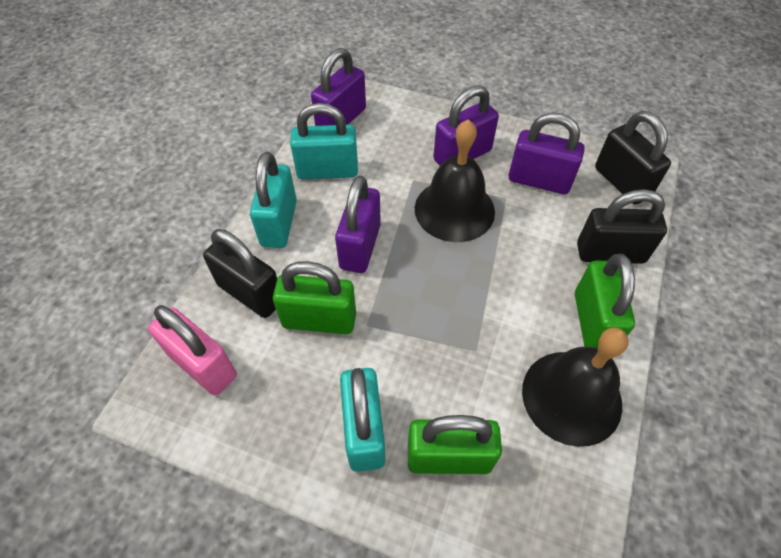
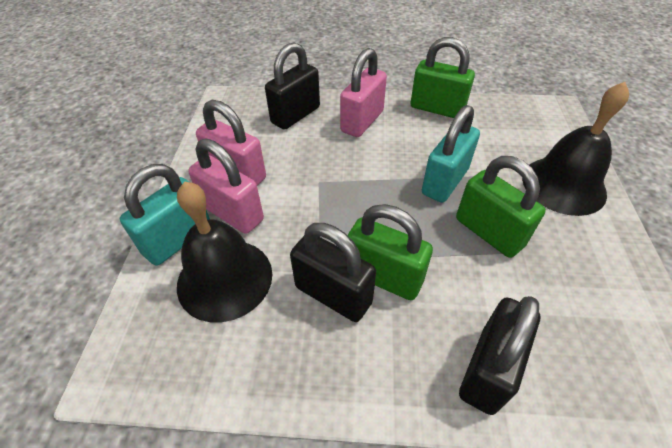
pink padlock: 1 -> 3
purple padlock: 4 -> 0
turquoise padlock: 3 -> 2

